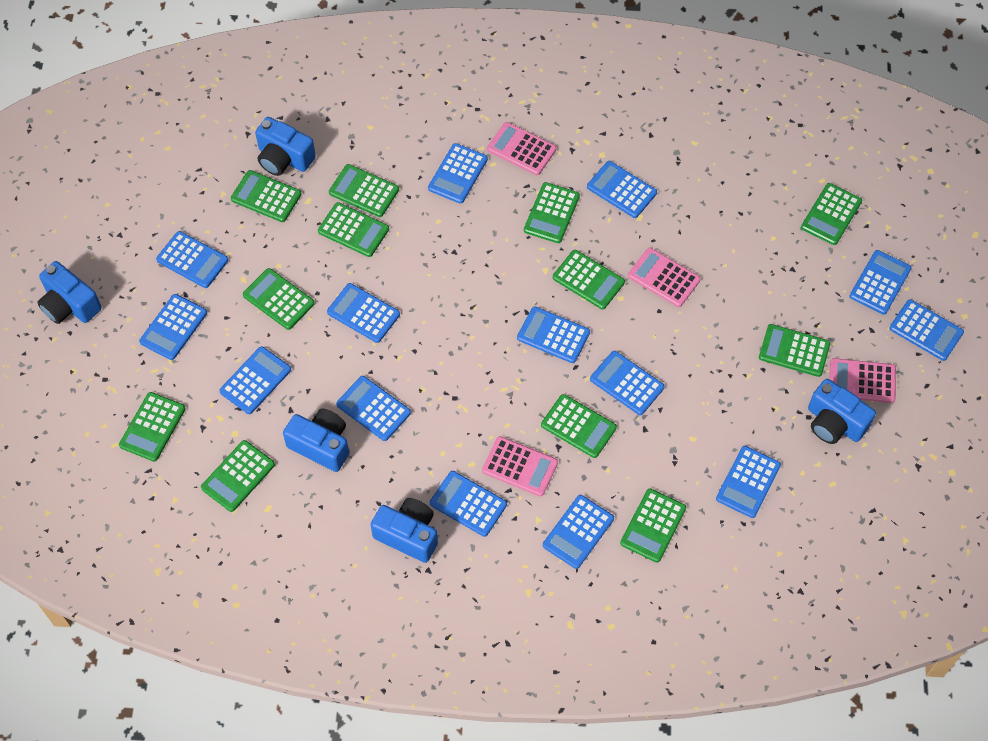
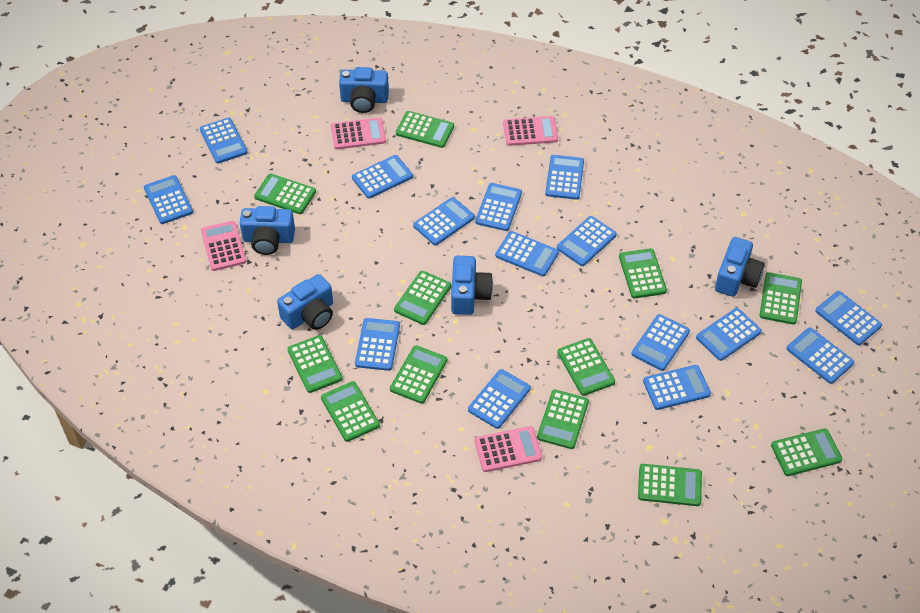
blue calculator: 14 -> 15

